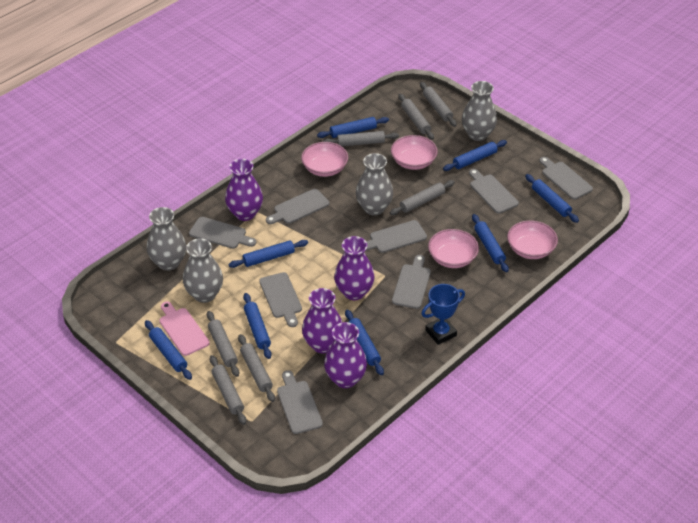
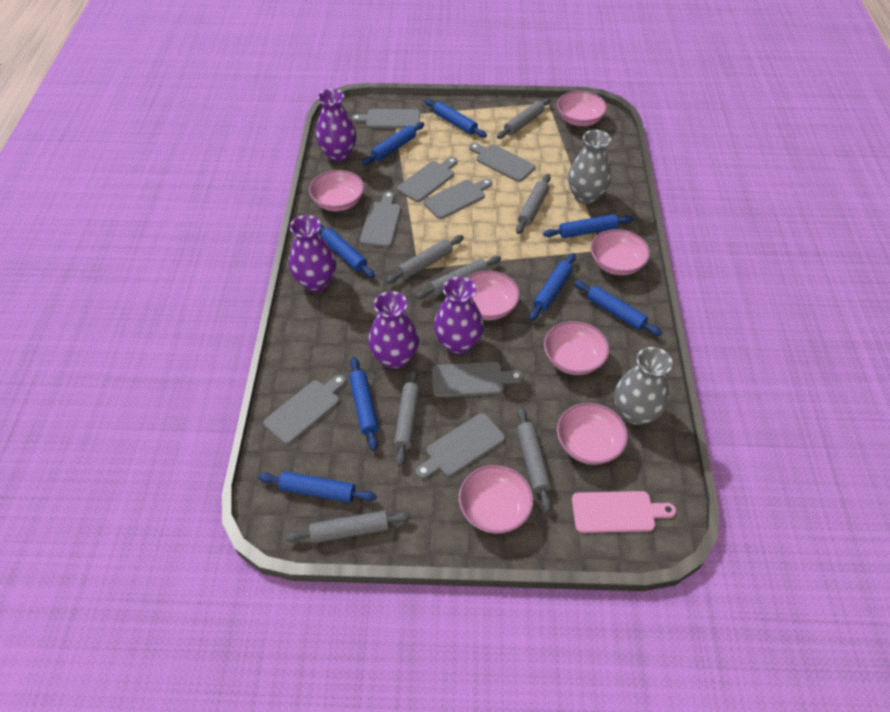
blue trophy: 1 -> 0
grey vase: 4 -> 2
pink bowl: 4 -> 7

